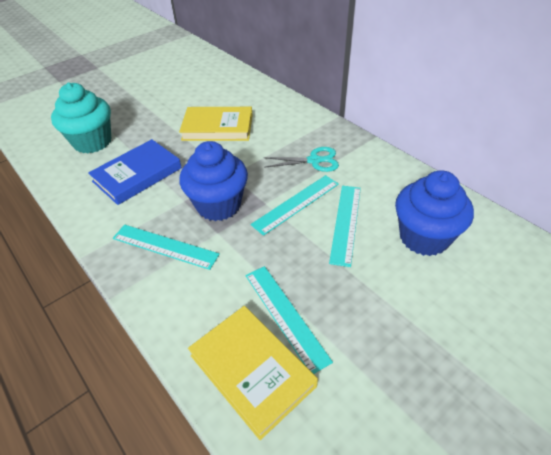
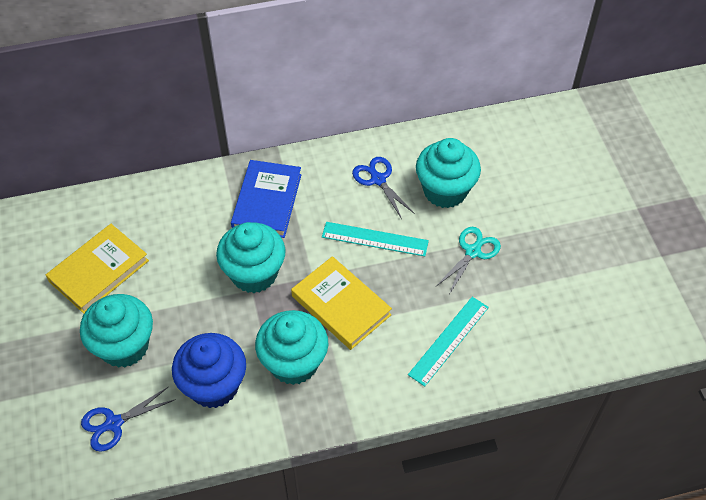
blue cupcake: 2 -> 1
blue scissors: 0 -> 2
turquoise cupcake: 1 -> 4
turquoise ruler: 4 -> 2

